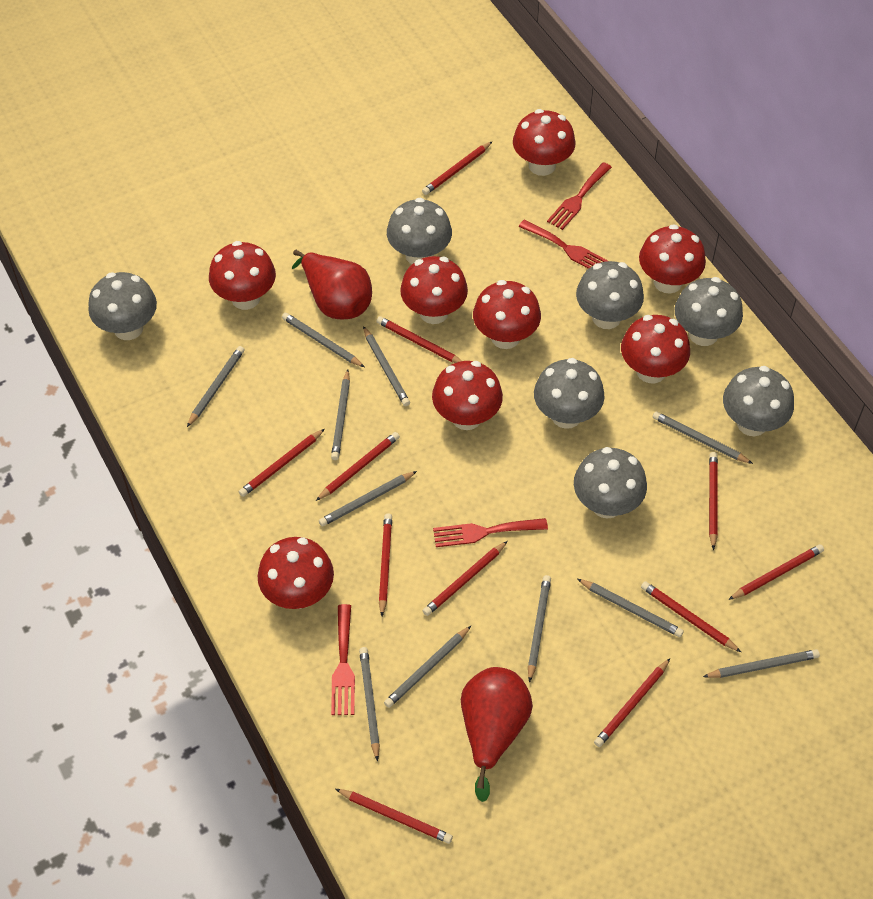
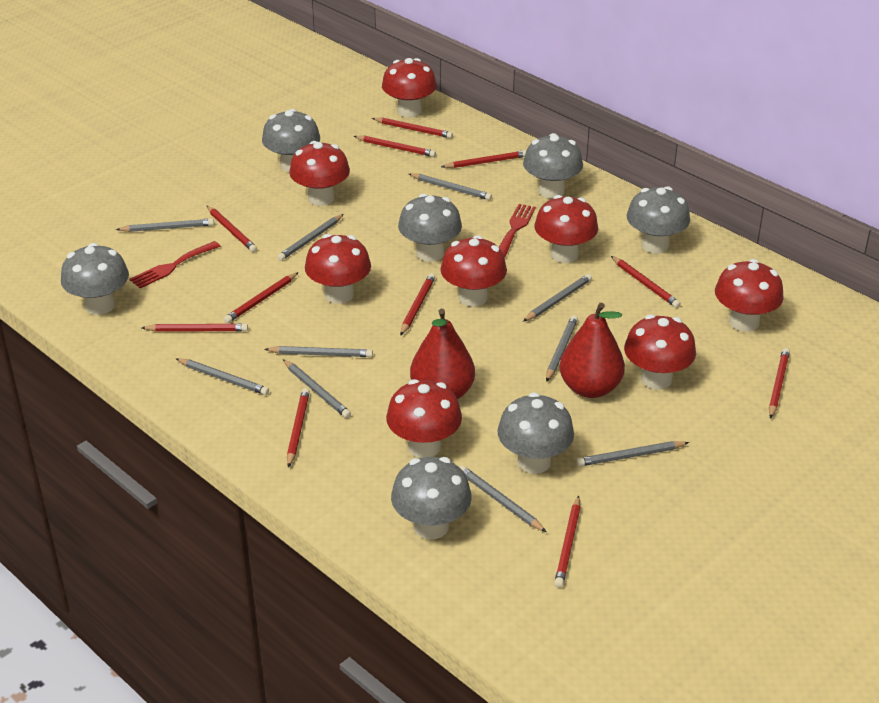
grey pencil: 11 -> 10
red fork: 4 -> 2

